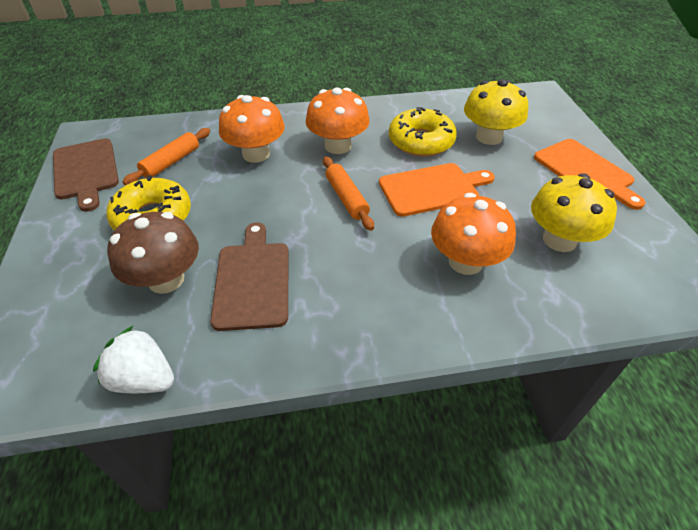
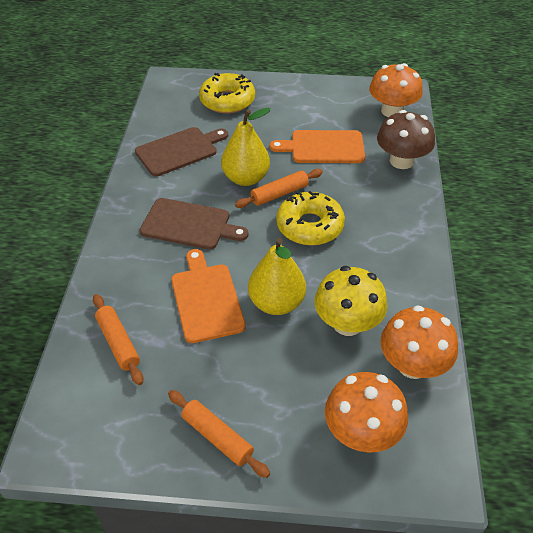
orange rolling pin: 2 -> 3
white strawberry: 1 -> 0
yellow mushroom: 2 -> 1
yellow pear: 0 -> 2

